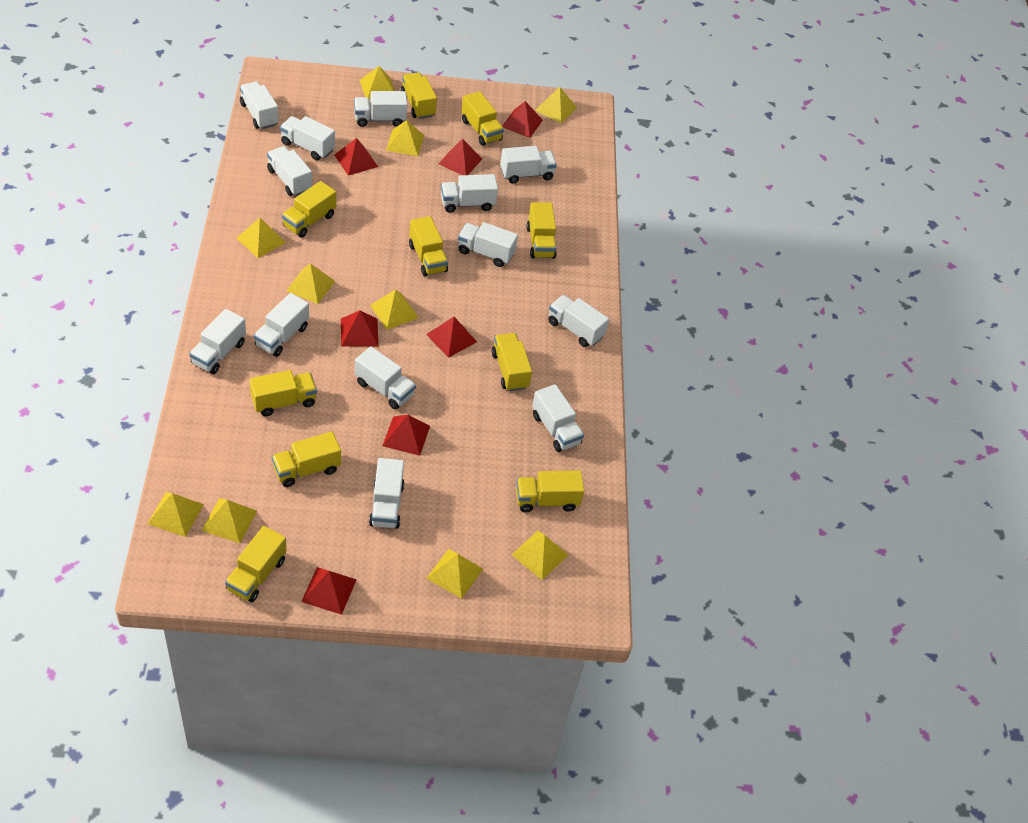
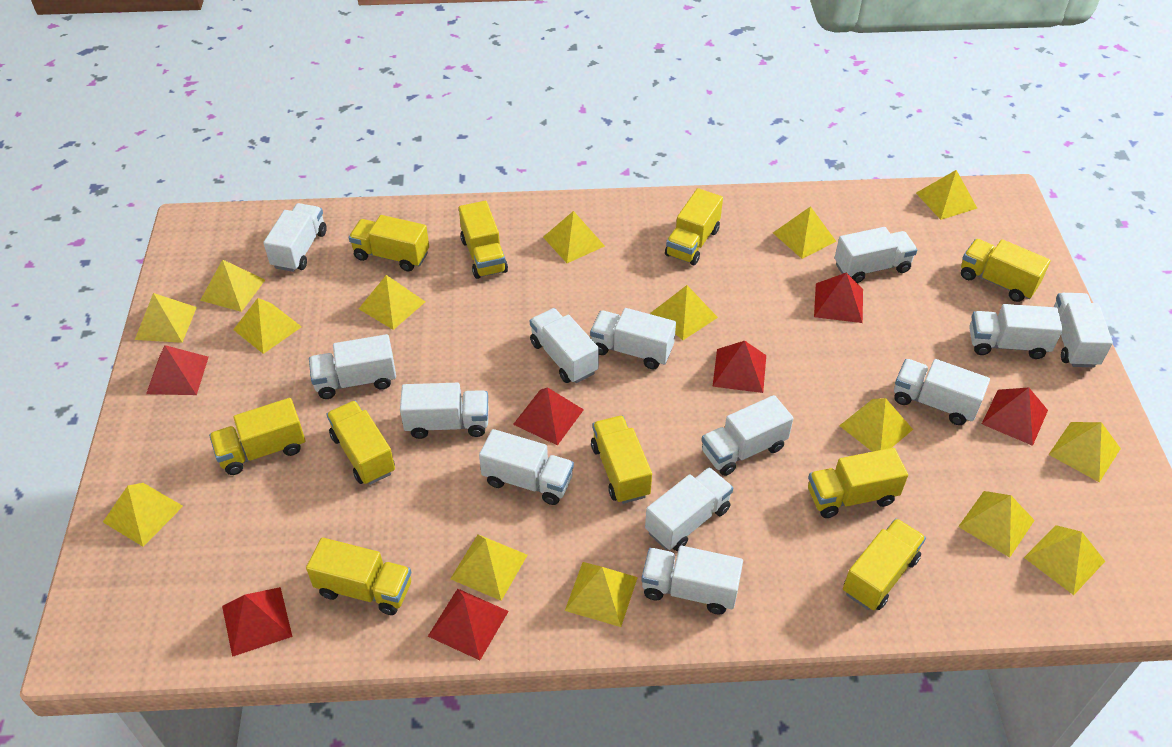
yellow pyramid: 10 -> 15

